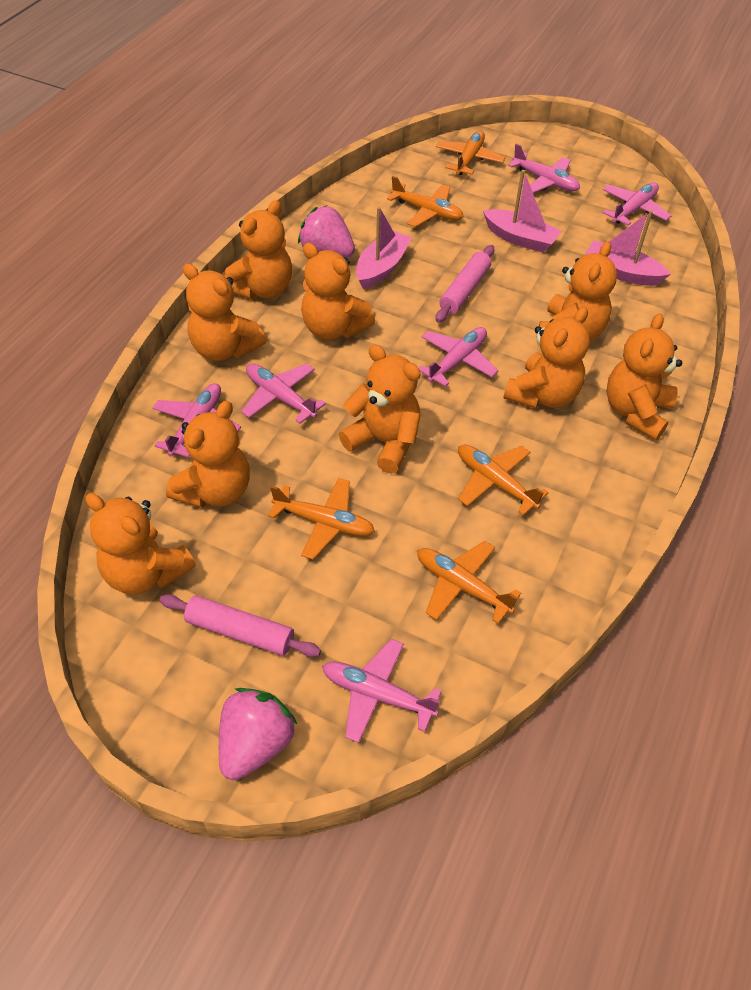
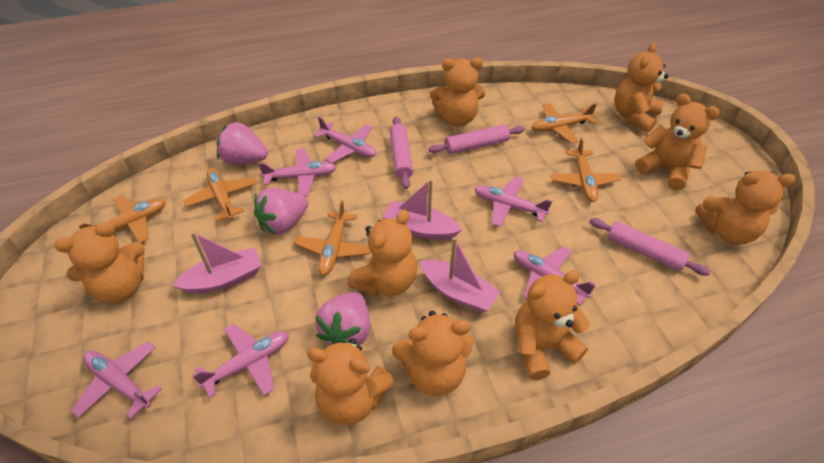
pink rolling pin: 2 -> 3
pink strawberry: 2 -> 3

